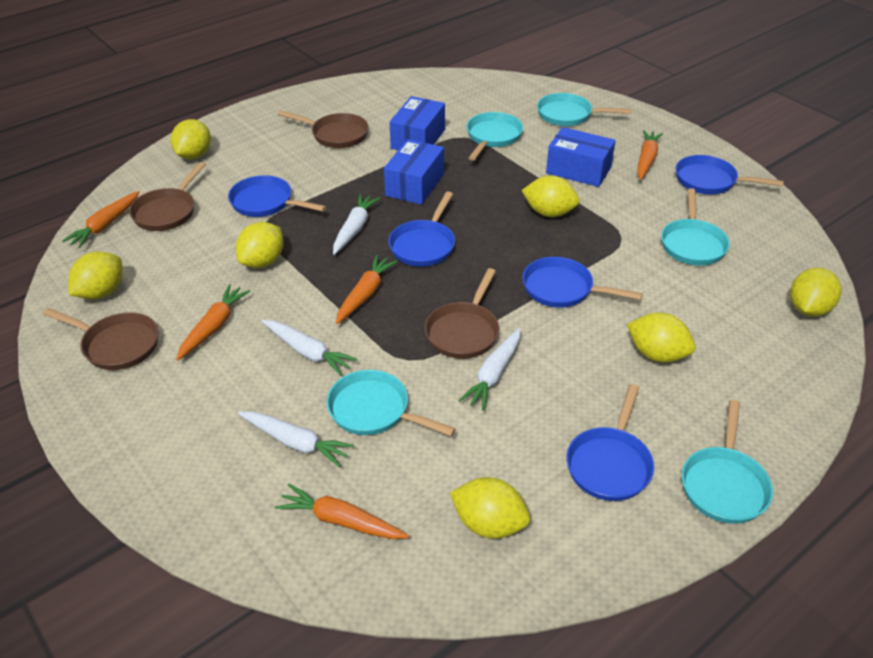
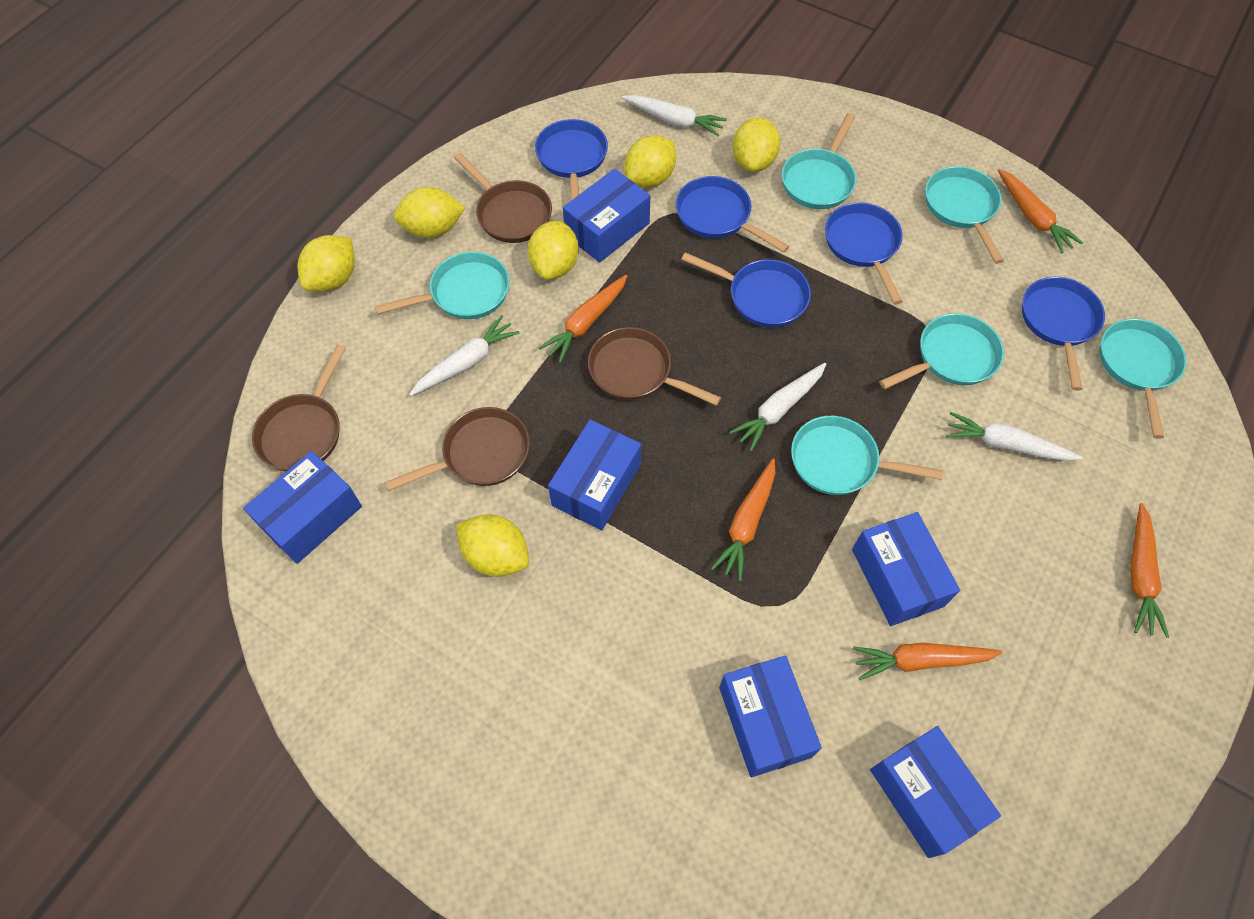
blue box: 3 -> 6
turquoise pan: 5 -> 6
yellow lemon: 7 -> 6

